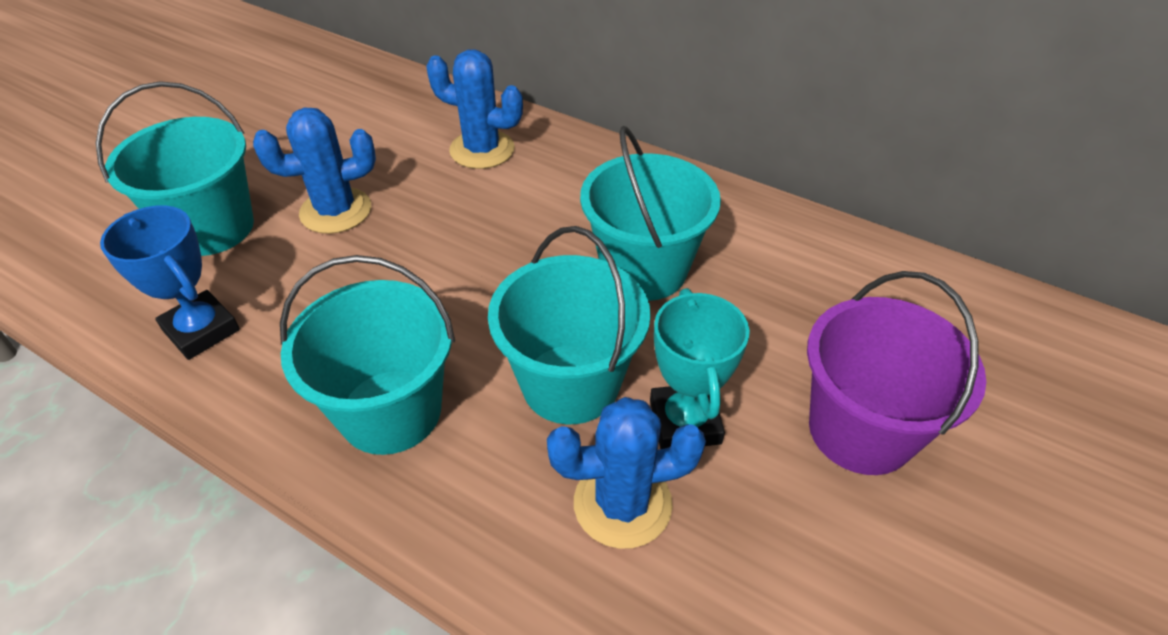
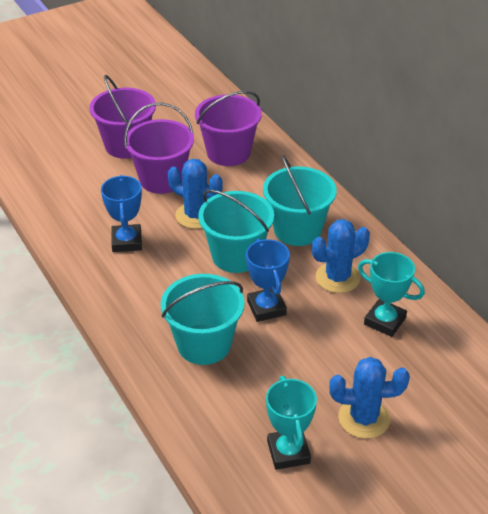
blue trophy: 1 -> 2
purple bucket: 1 -> 3
turquoise bucket: 4 -> 3
turquoise trophy: 1 -> 2

